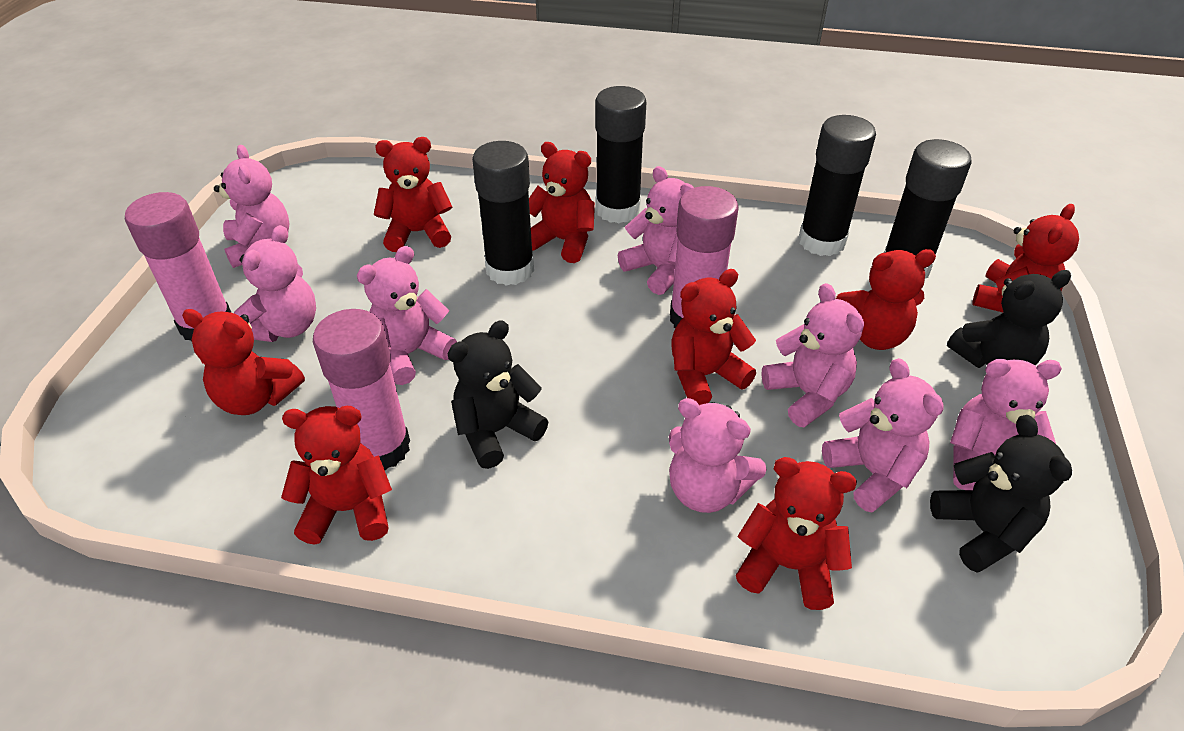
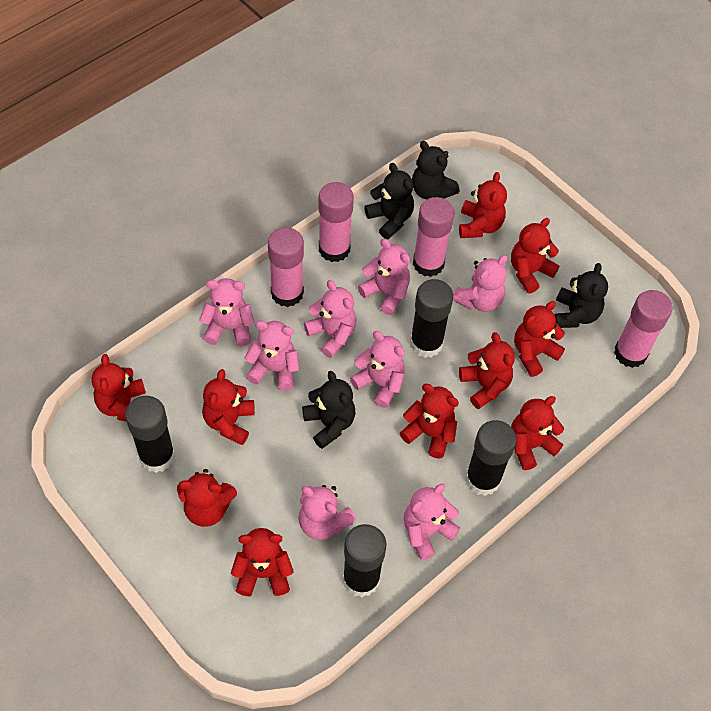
black teddy bear: 3 -> 4
pink glue stick: 3 -> 4
red teddy bear: 8 -> 10

